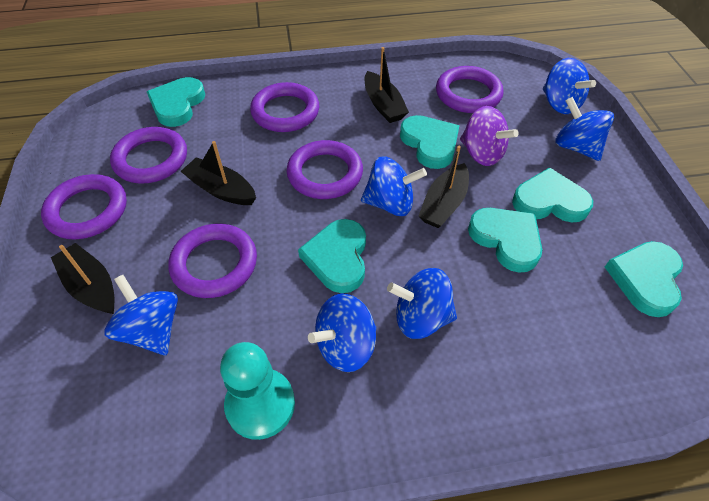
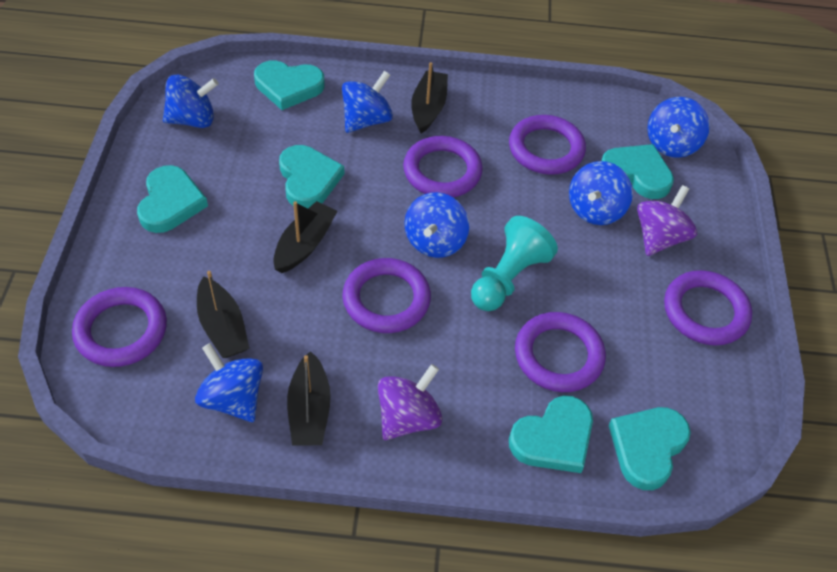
purple spinning top: 1 -> 2

